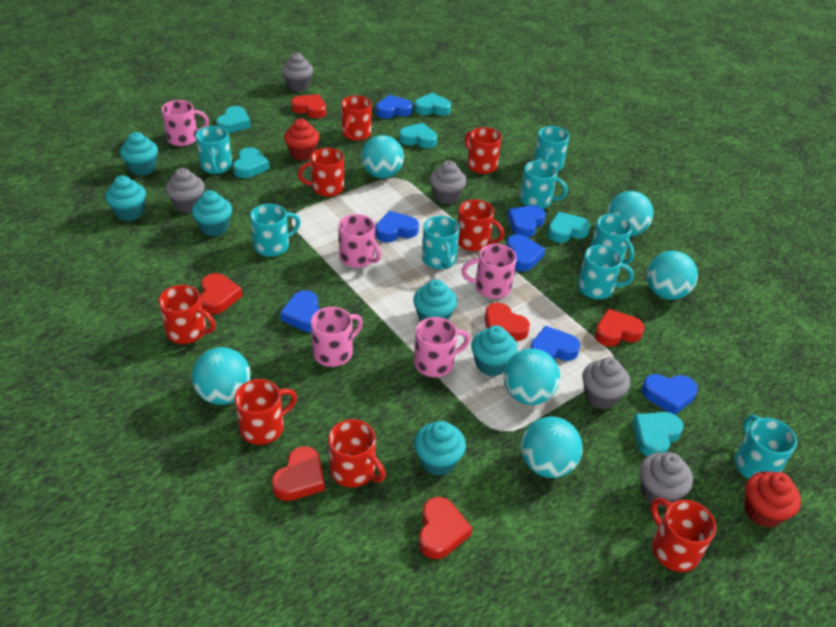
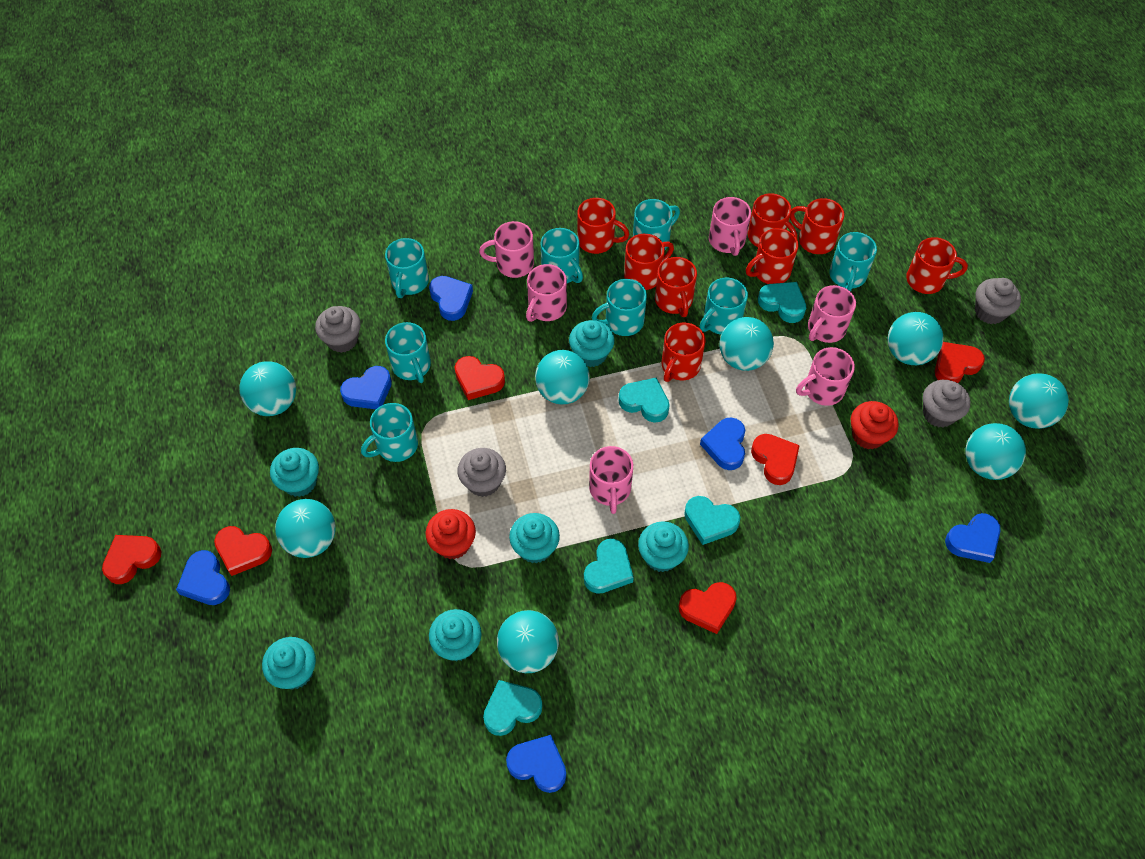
blue heart: 7 -> 6
grey cupcake: 5 -> 4
pink mug: 5 -> 6
turquoise ball: 6 -> 8
turquoise heart: 6 -> 5

